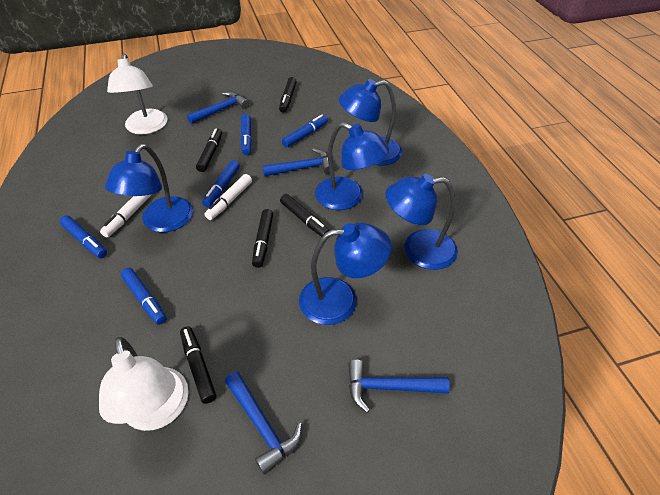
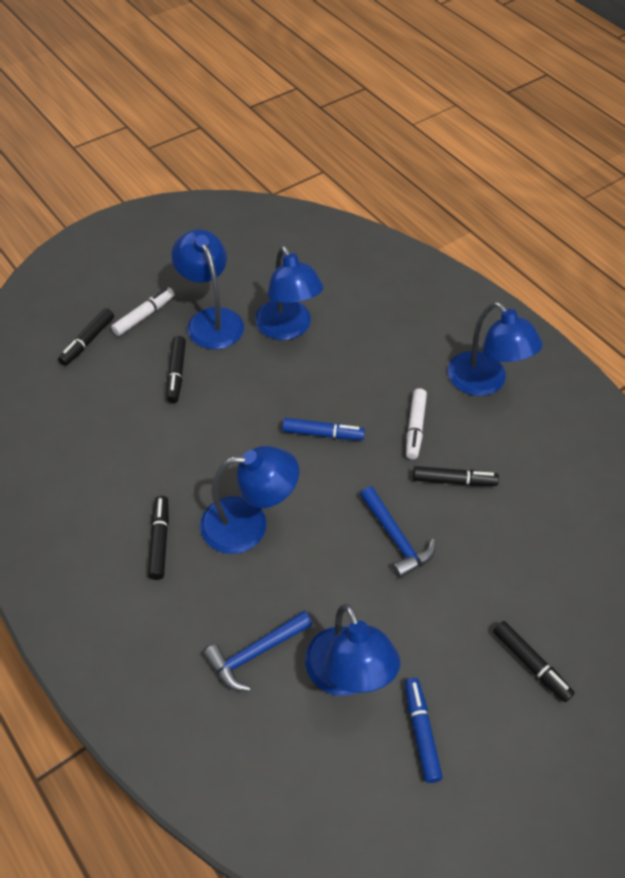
blue hammer: 4 -> 2
blue marker: 5 -> 2
white lamp: 2 -> 0

